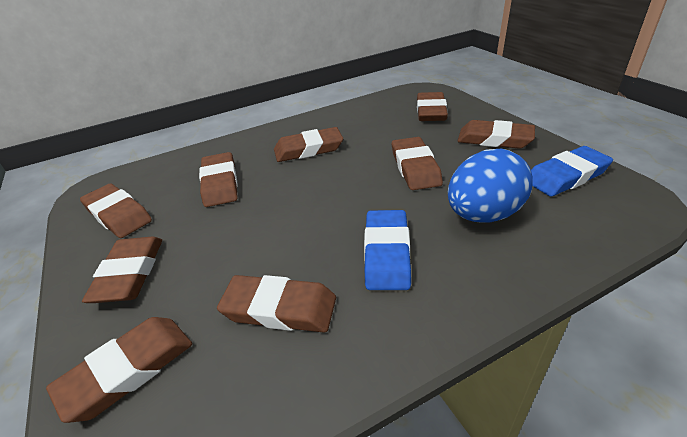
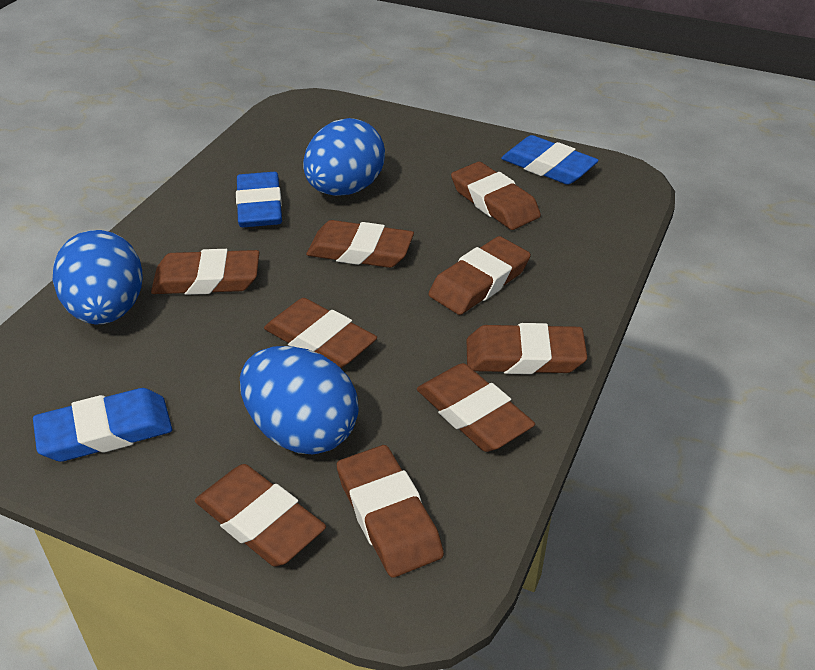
blue egg: 1 -> 3
blue eraser: 2 -> 3

